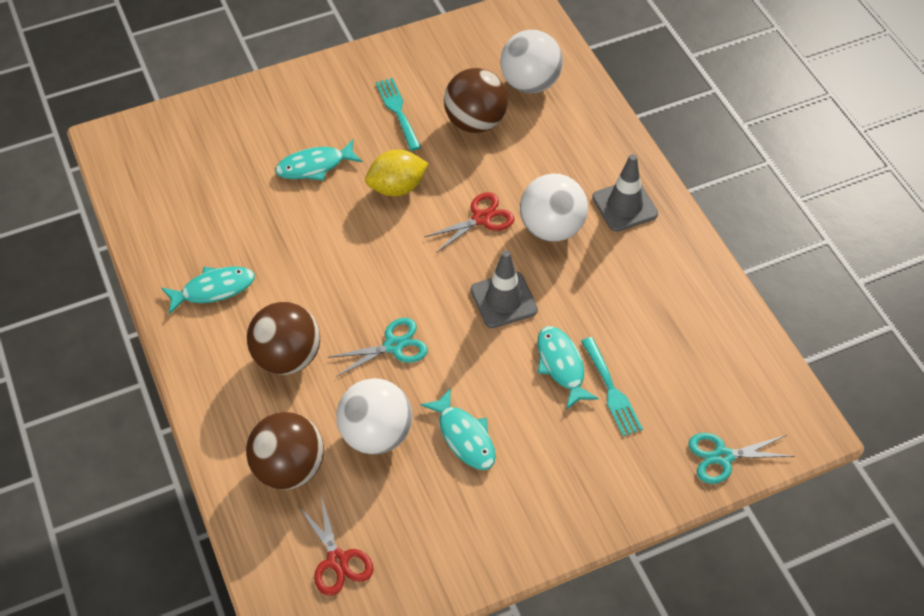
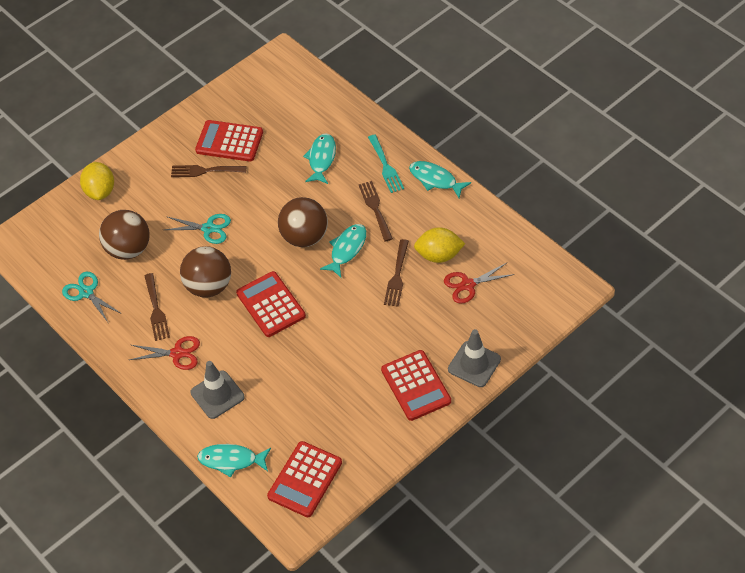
brown fork: 0 -> 4
red calculator: 0 -> 4
turquoise fork: 2 -> 1
white ball: 3 -> 0
yellow lemon: 1 -> 2

